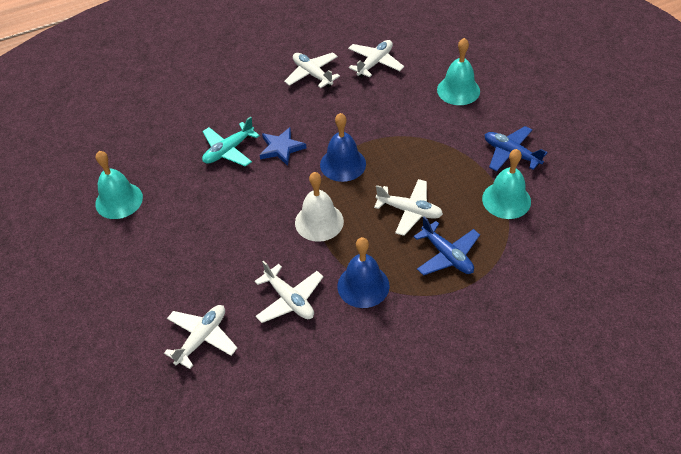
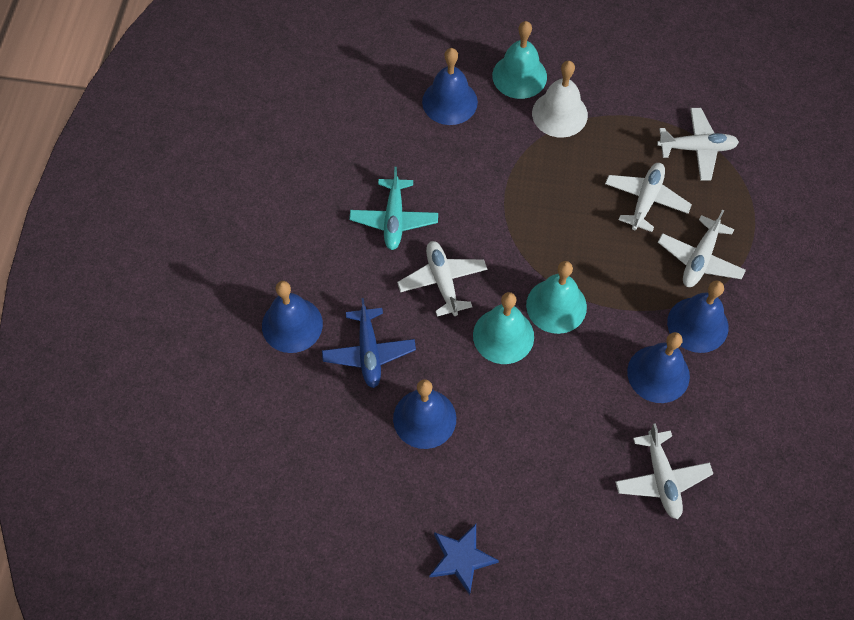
blue bell: 2 -> 5
blue plane: 2 -> 1

